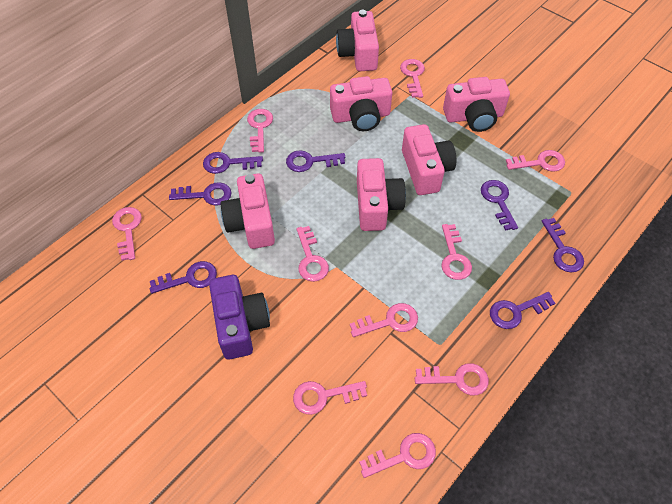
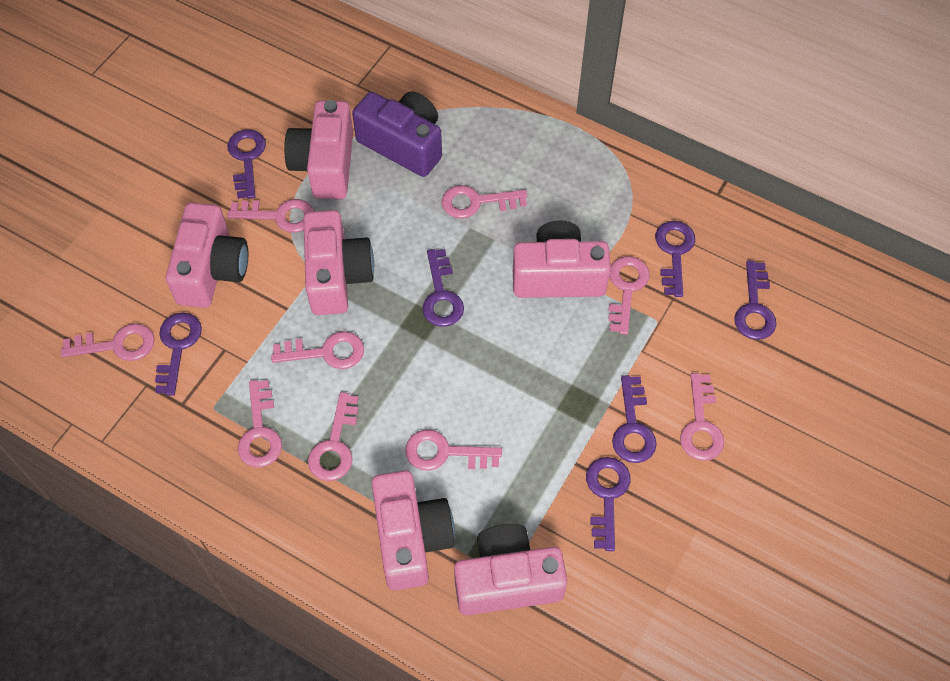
pink key: 10 -> 9

